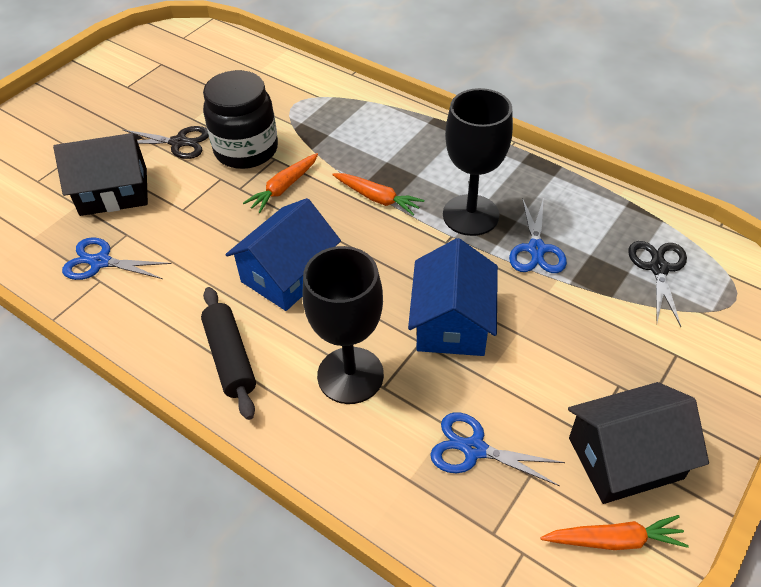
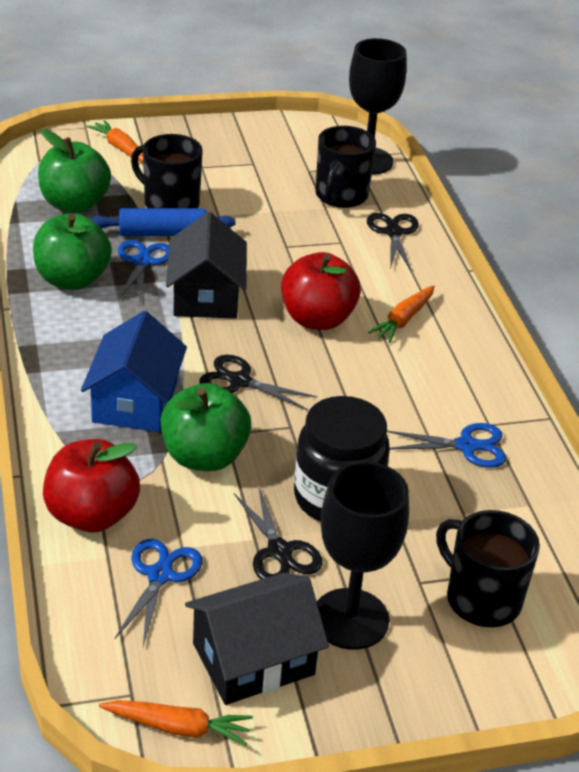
black mug: 0 -> 3
black rolling pin: 1 -> 0
black scissors: 2 -> 3
blue house: 2 -> 1
blue rolling pin: 0 -> 1
green apple: 0 -> 3
red apple: 0 -> 2

